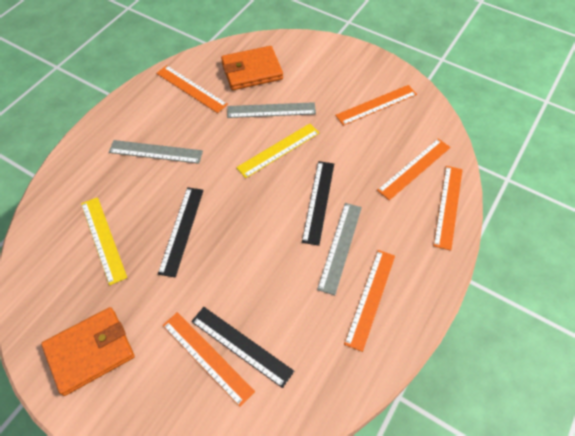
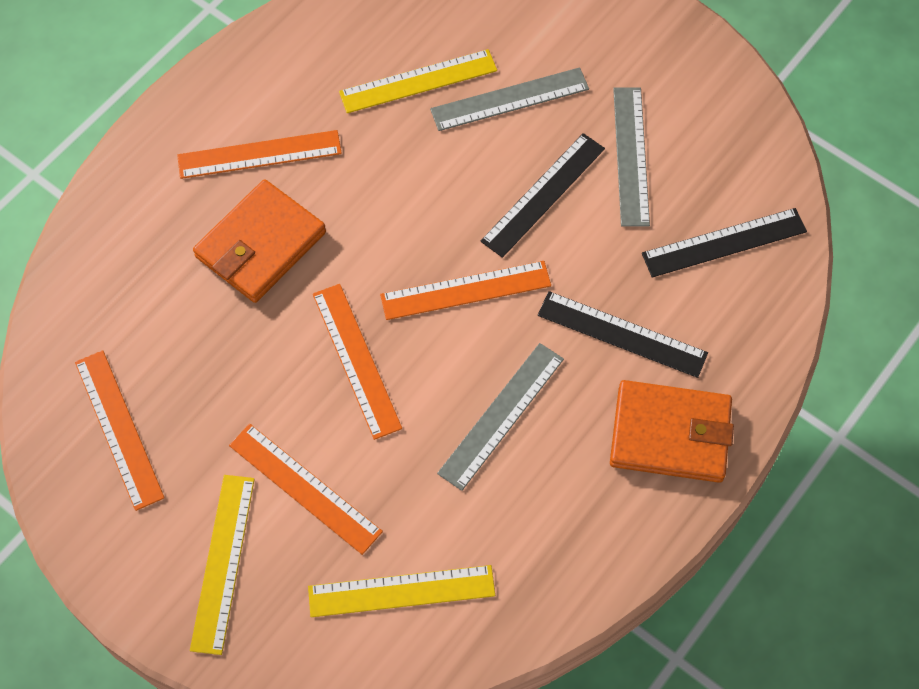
orange ruler: 6 -> 5
yellow ruler: 2 -> 3

